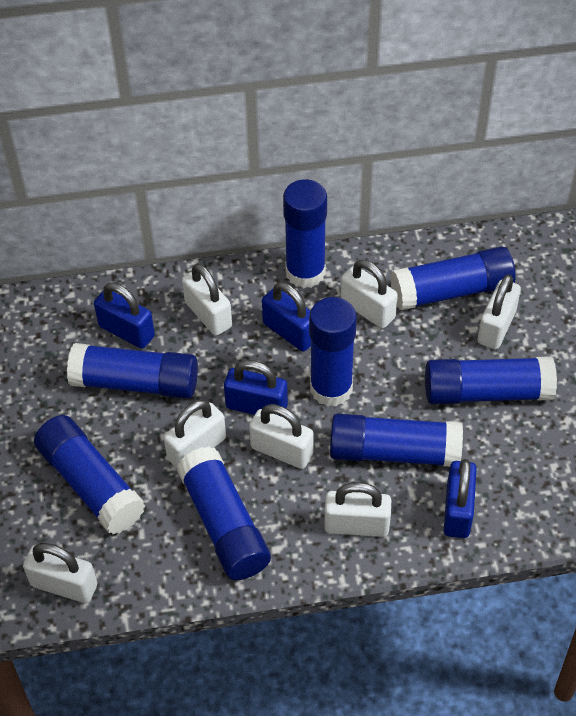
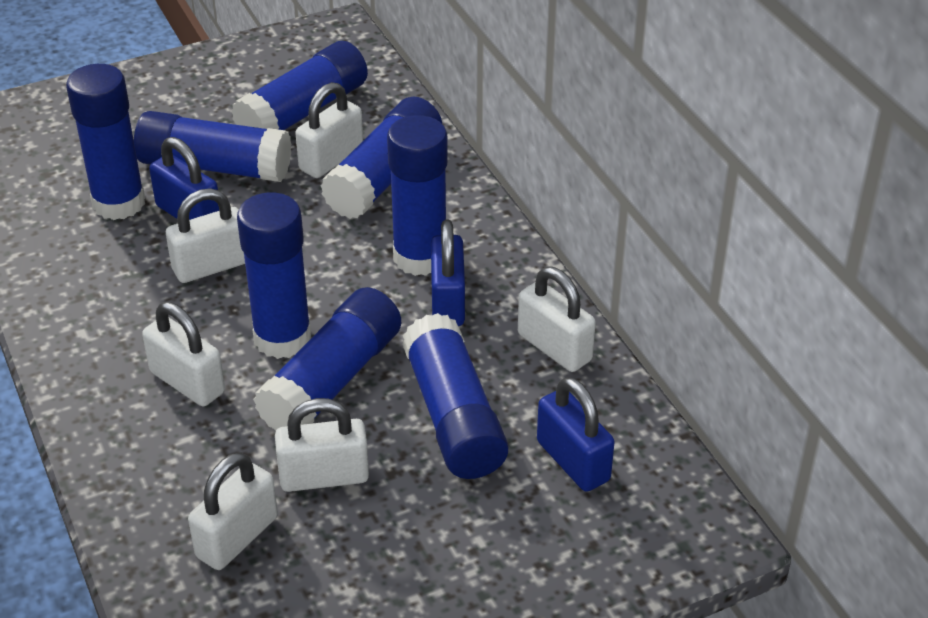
blue padlock: 4 -> 3
white padlock: 7 -> 6

